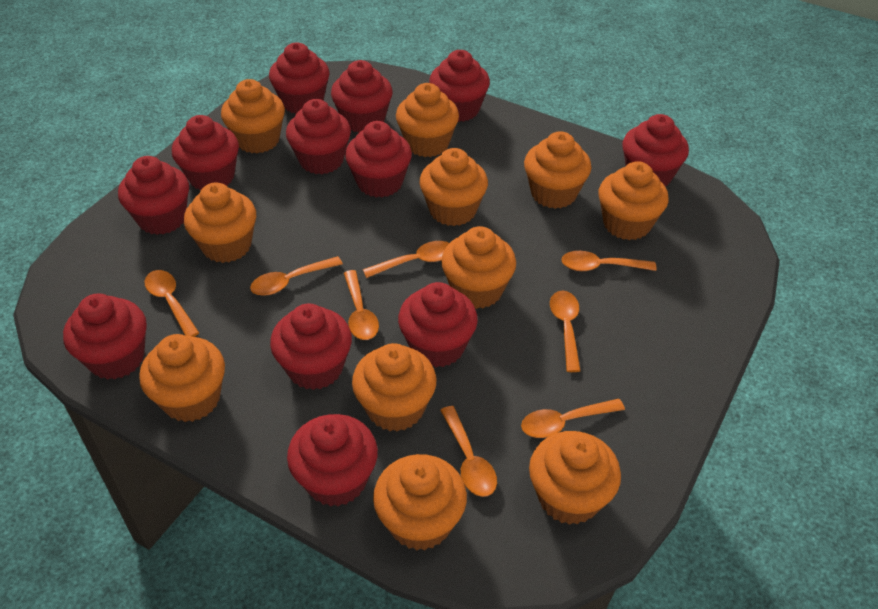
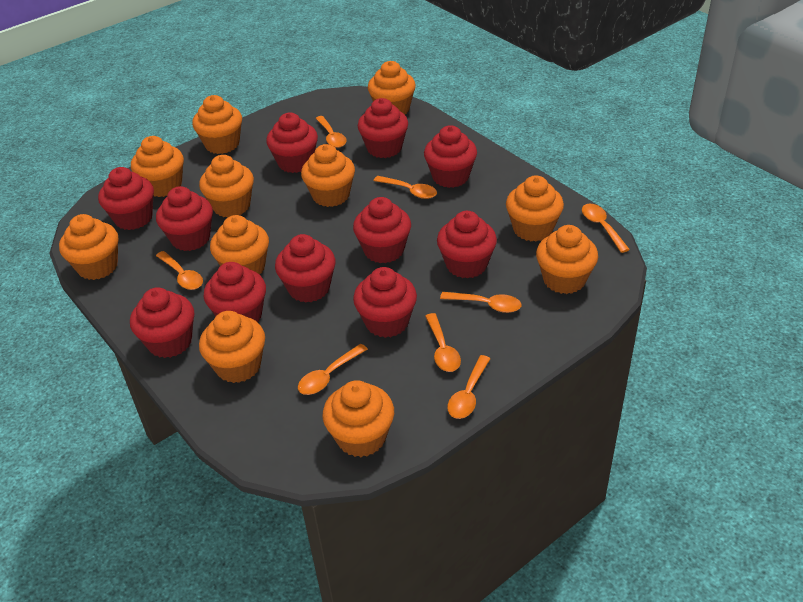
red cupcake: 12 -> 11

